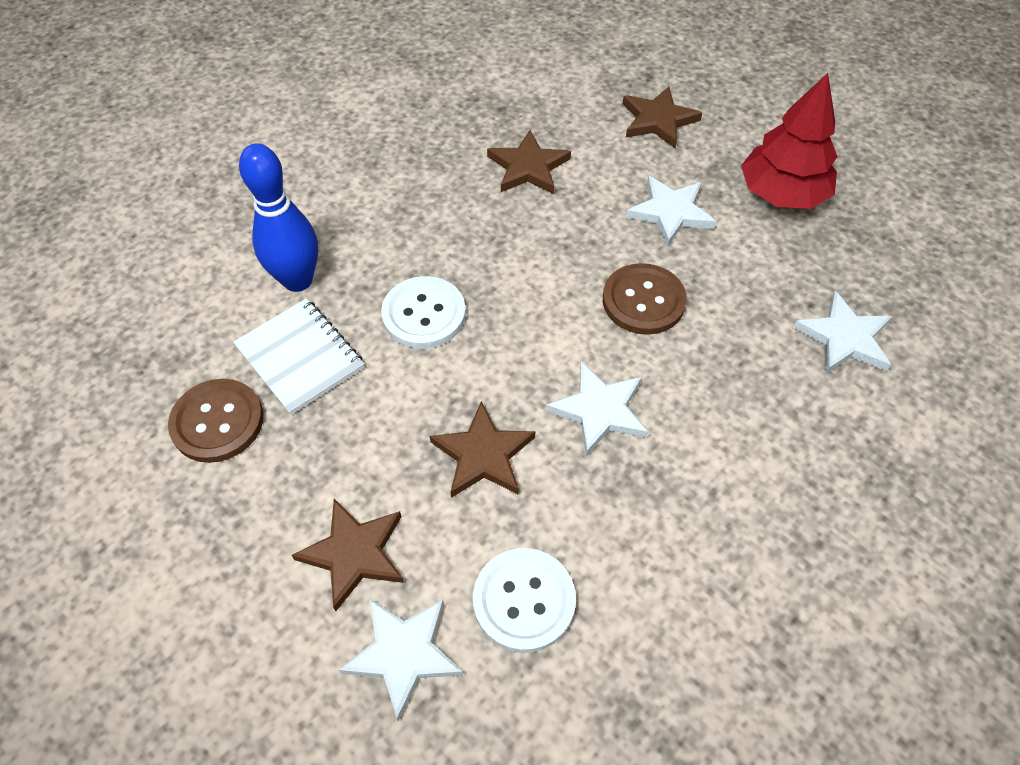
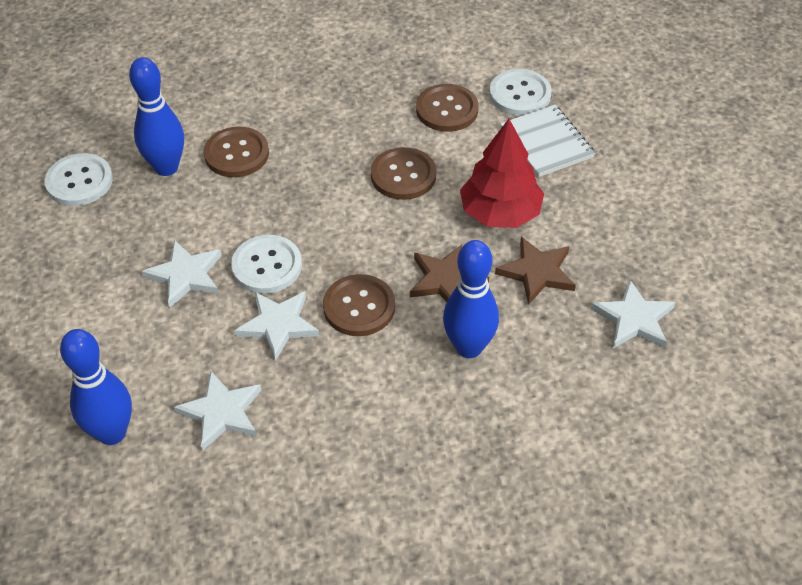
blue bowling pin: 1 -> 3
brown button: 2 -> 4
brown star: 4 -> 2
white button: 2 -> 3

